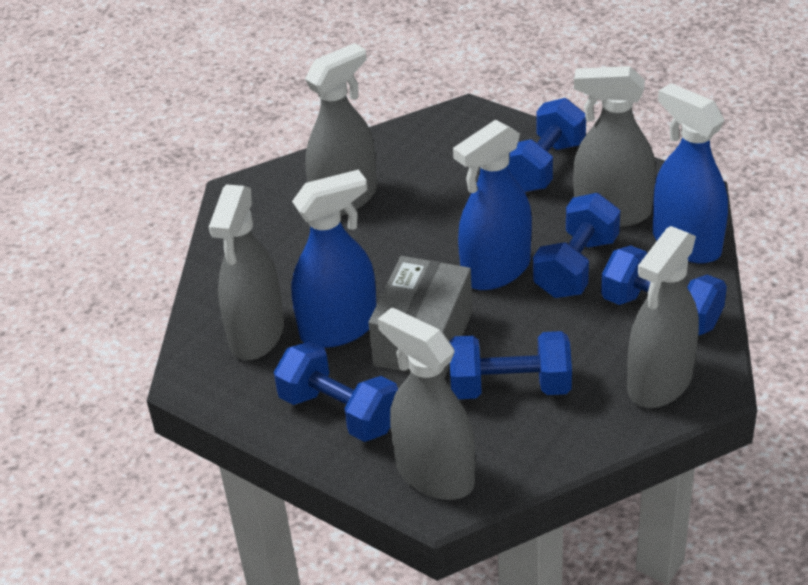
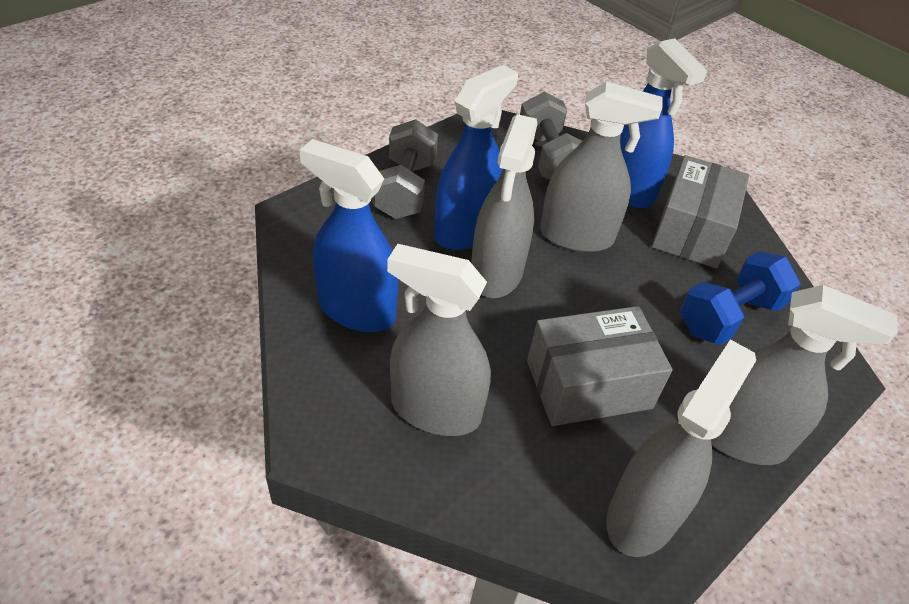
blue dumbbell: 5 -> 1
grey box: 1 -> 2
grey dumbbell: 0 -> 2

